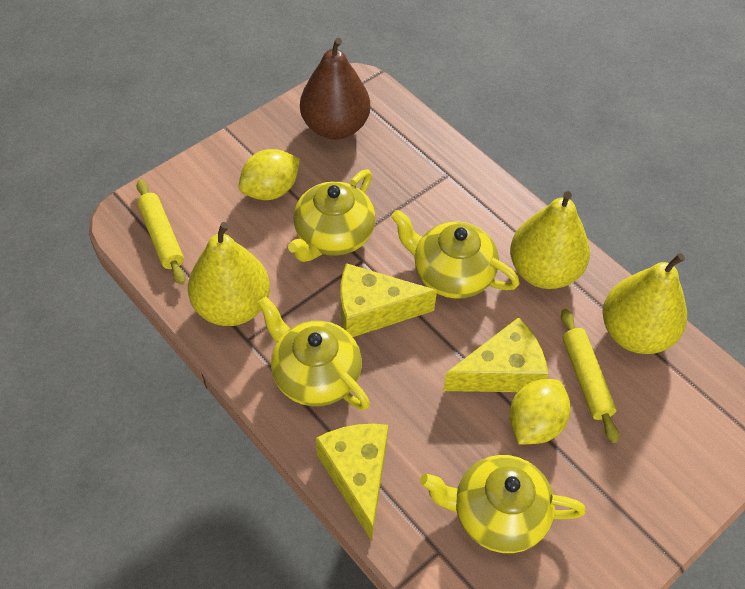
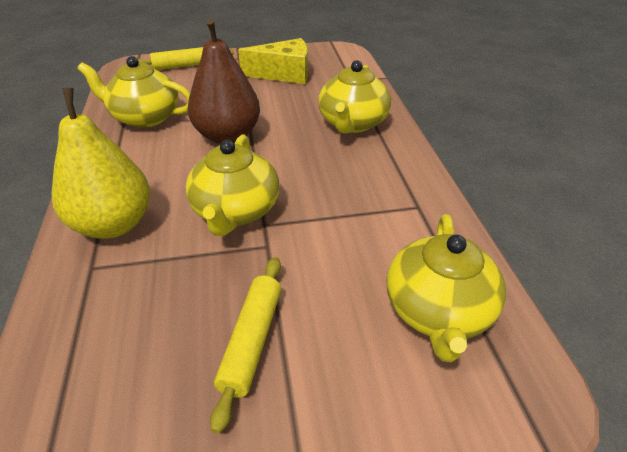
yellow cheese: 3 -> 1
yellow lemon: 2 -> 0
yellow pear: 3 -> 1

